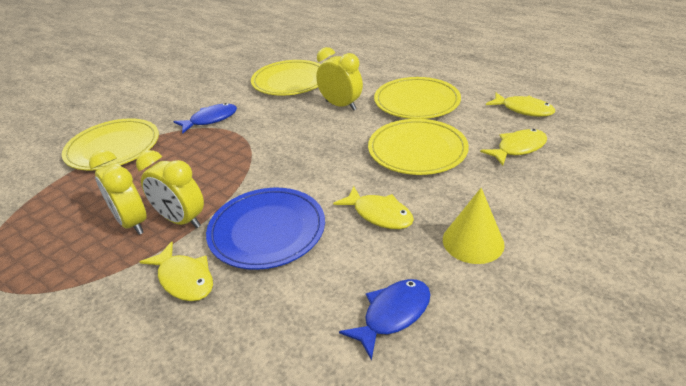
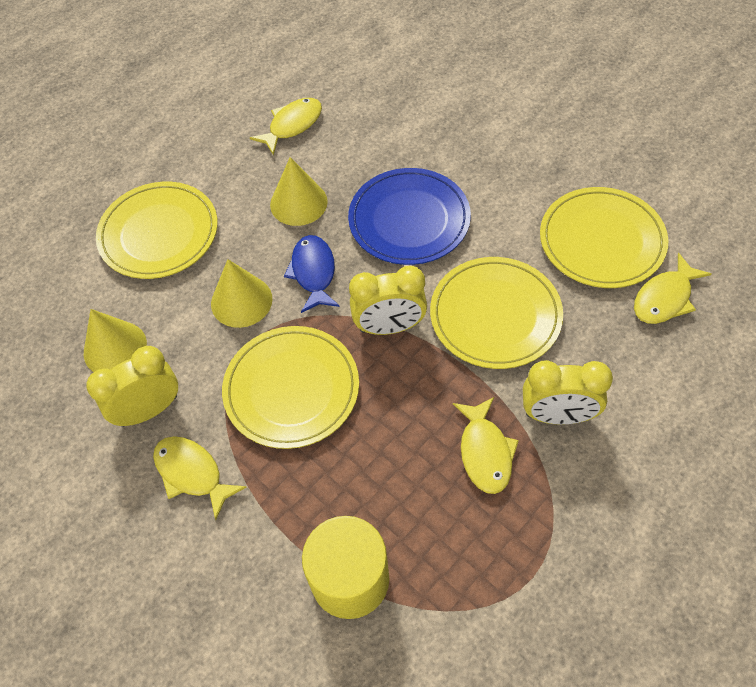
blue fish: 2 -> 1
yellow cone: 1 -> 3
yellow cylinder: 0 -> 1

